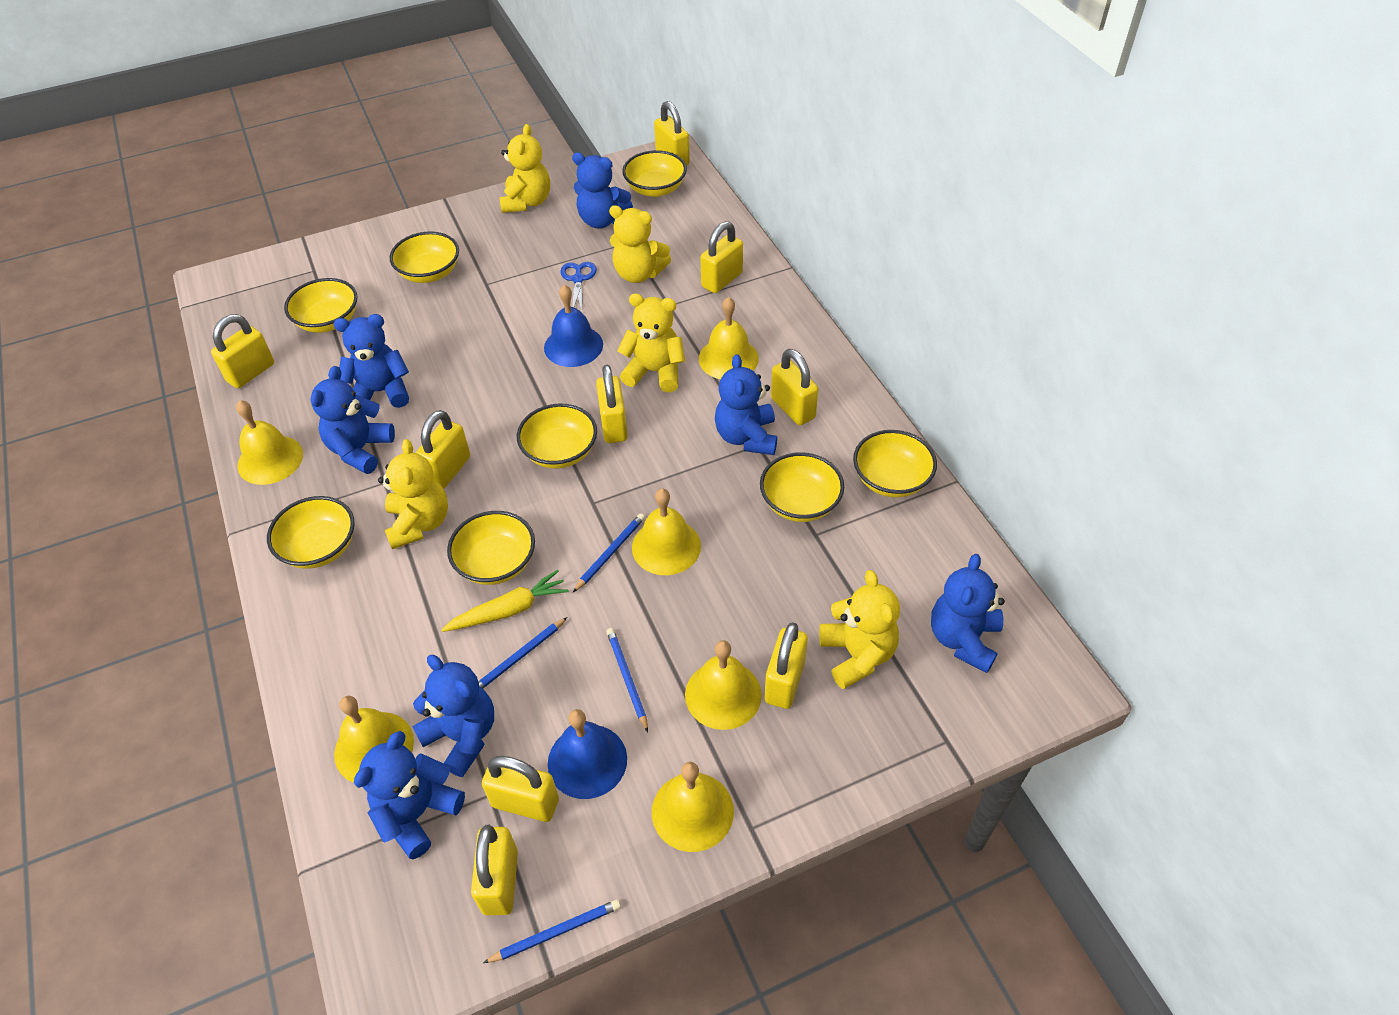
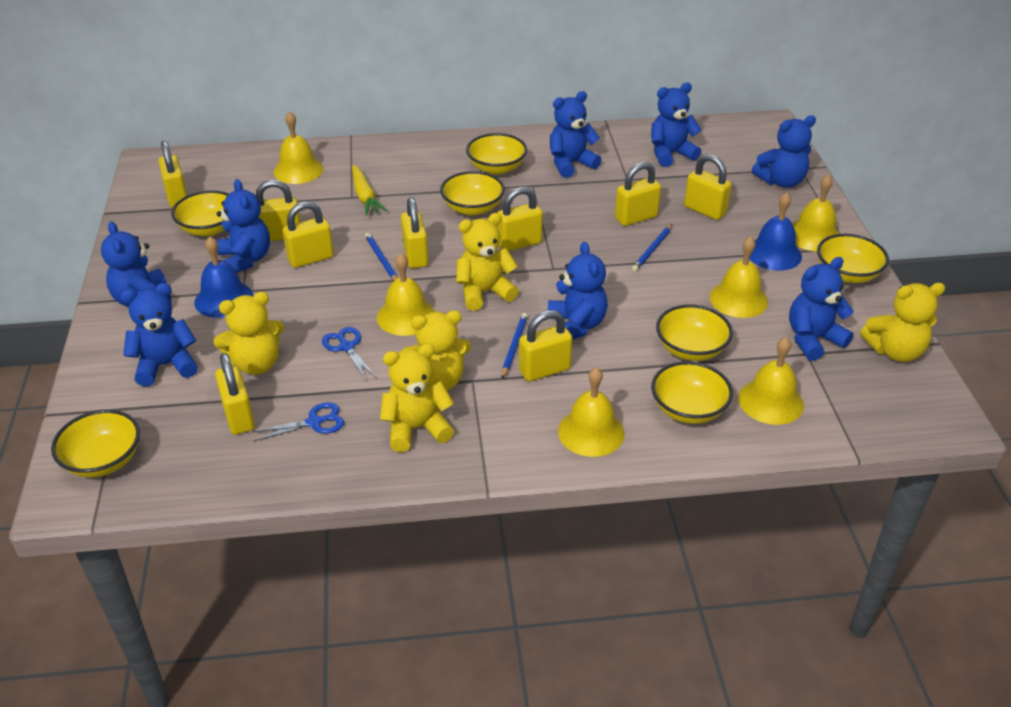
blue pencil: 4 -> 3
blue scissors: 1 -> 2
blue teddy bear: 7 -> 8
yellow bowl: 8 -> 7

